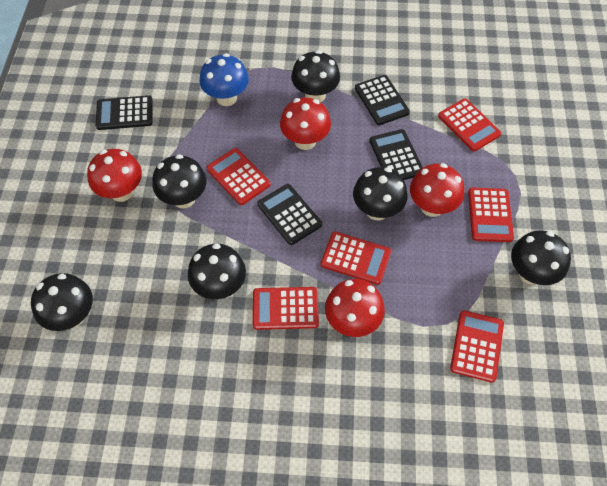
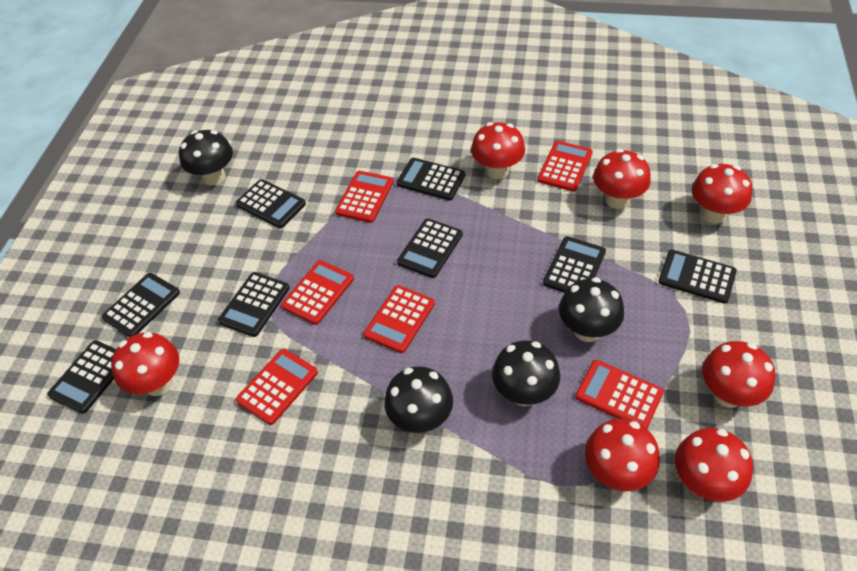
black calculator: 4 -> 8
black mushroom: 6 -> 4
blue mushroom: 1 -> 0
red mushroom: 4 -> 7

